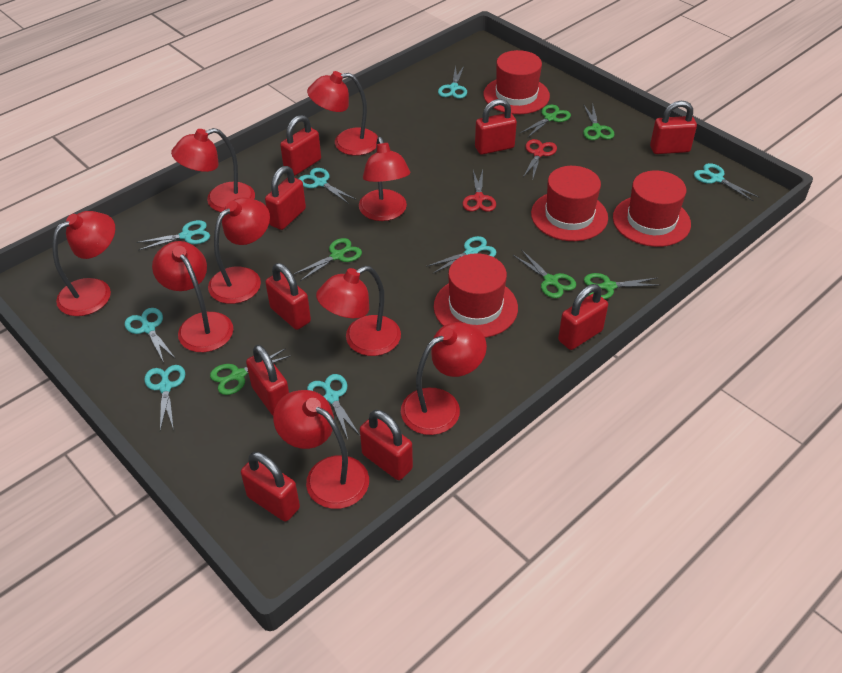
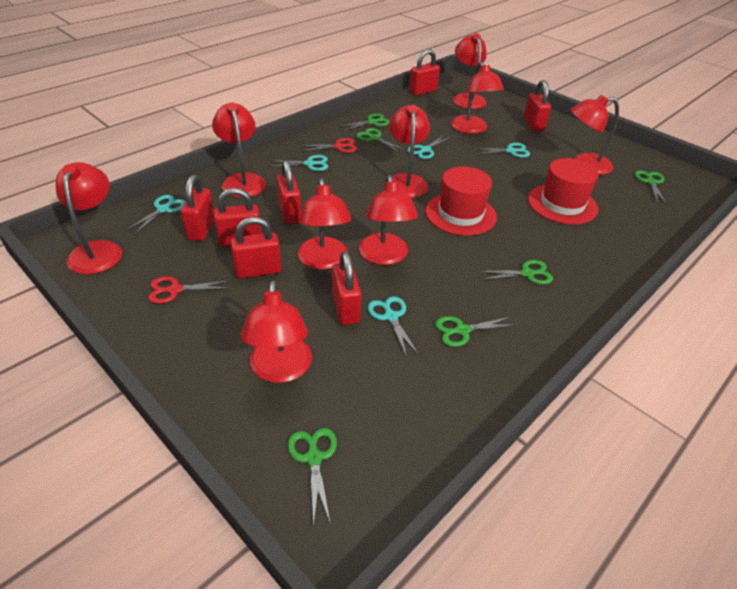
red hat: 4 -> 2
red padlock: 9 -> 7
turquoise scissors: 8 -> 5

